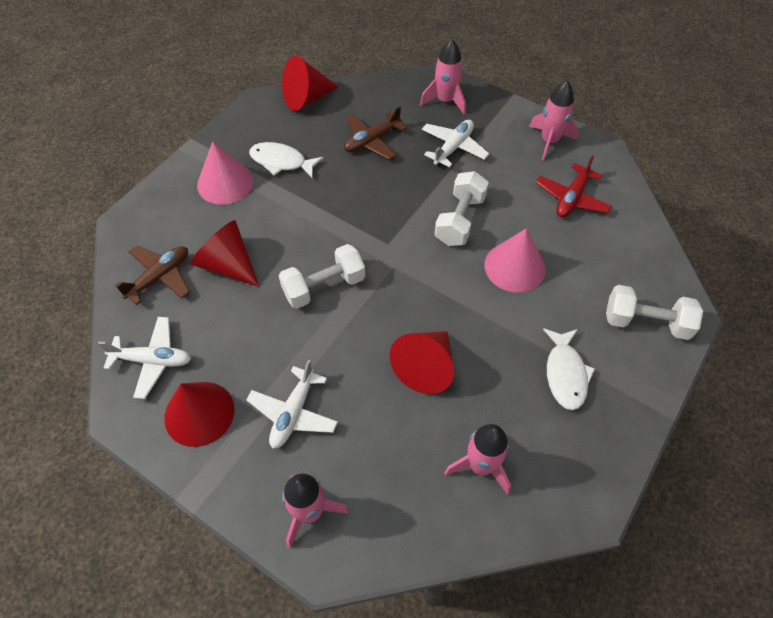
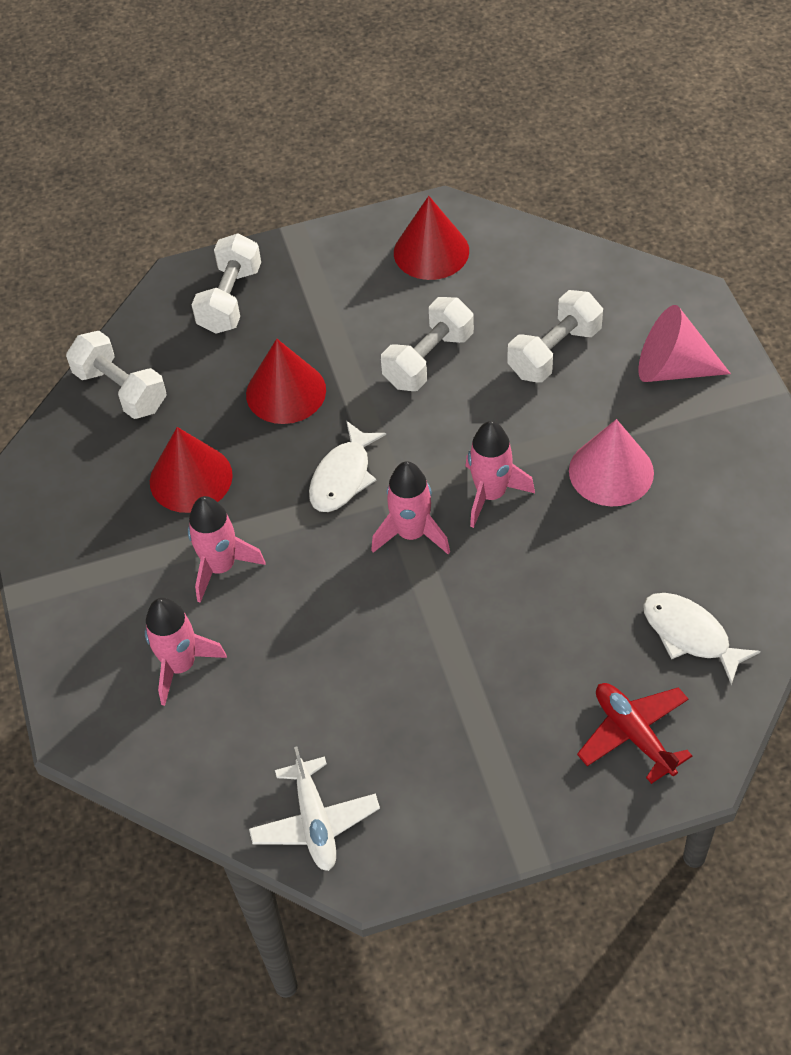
brown plane: 2 -> 0
red cone: 4 -> 3
white dumbbell: 3 -> 4
white plane: 3 -> 1

